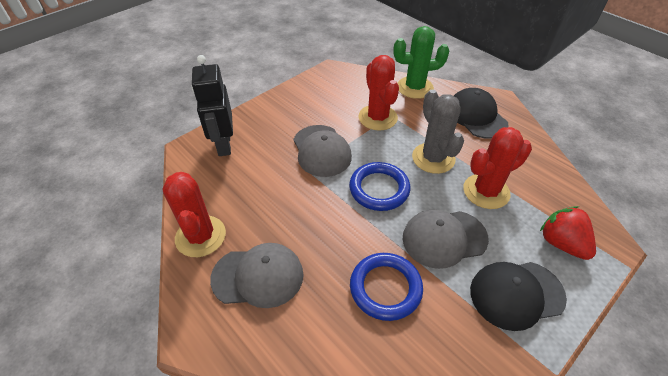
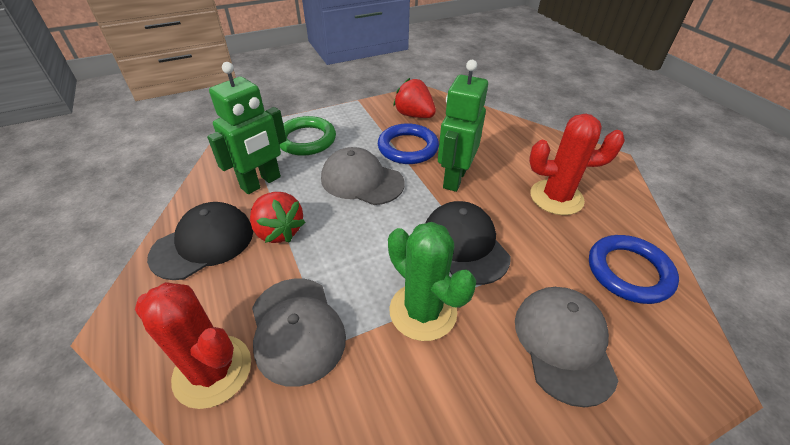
black robot: 1 -> 0
green ring: 0 -> 1
green robot: 0 -> 2
grey cactus: 1 -> 0
red cactus: 3 -> 2
red strawberry: 1 -> 2

